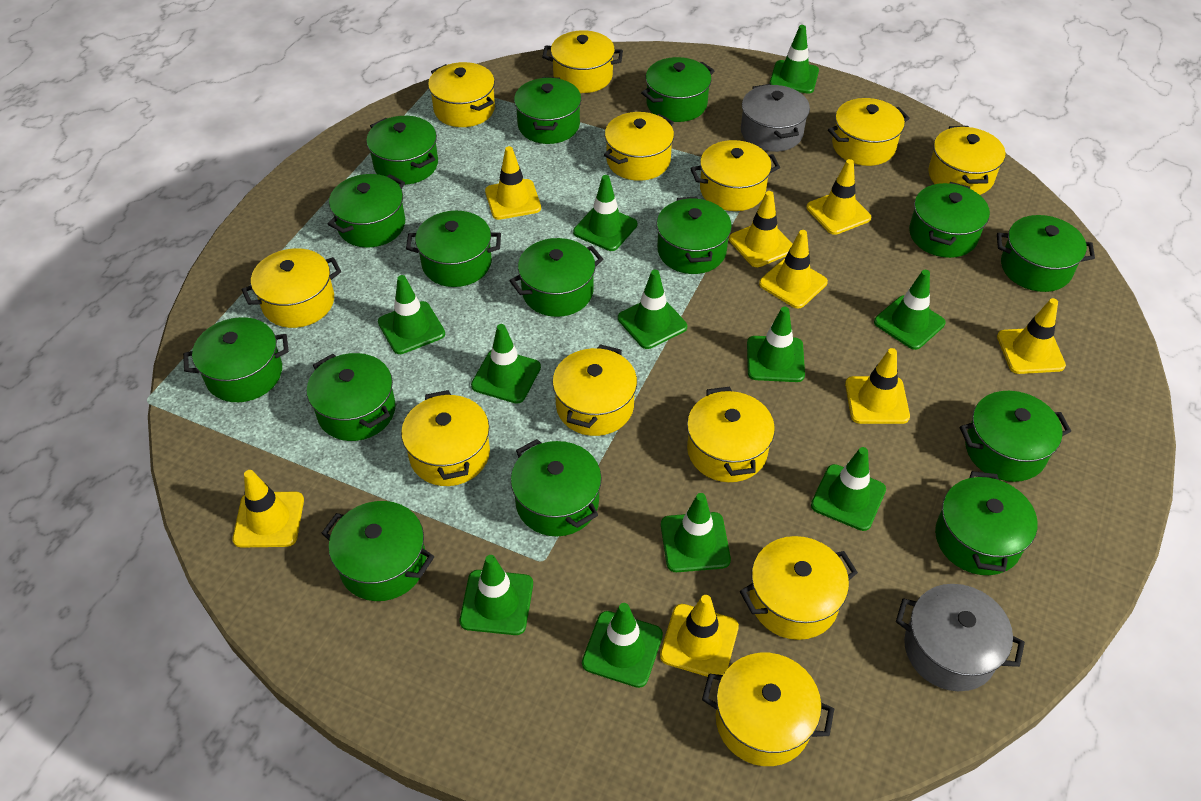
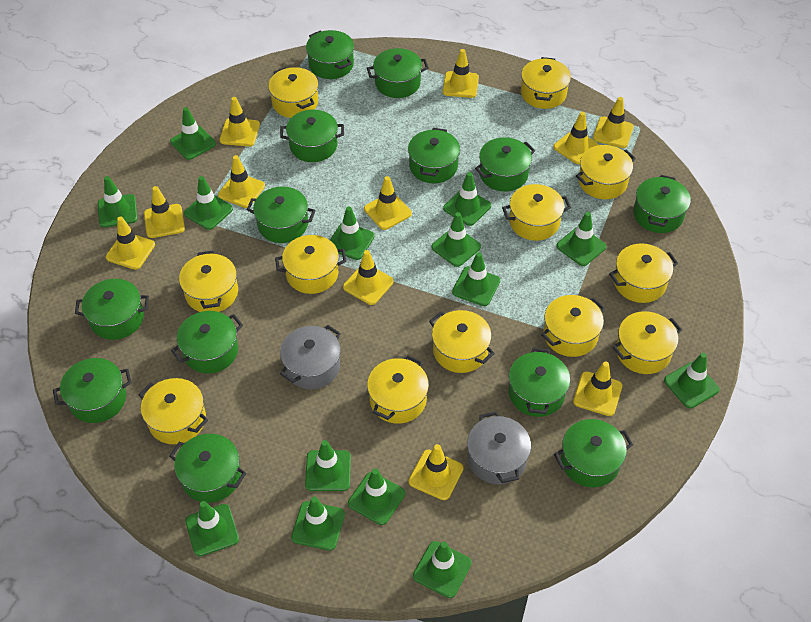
green pot: 15 -> 13
green traffic cone: 11 -> 14
yellow traffic cone: 8 -> 11

